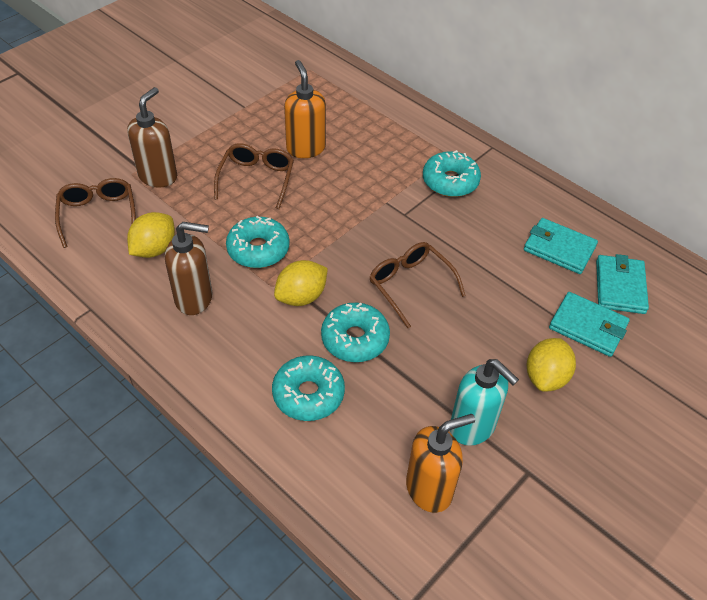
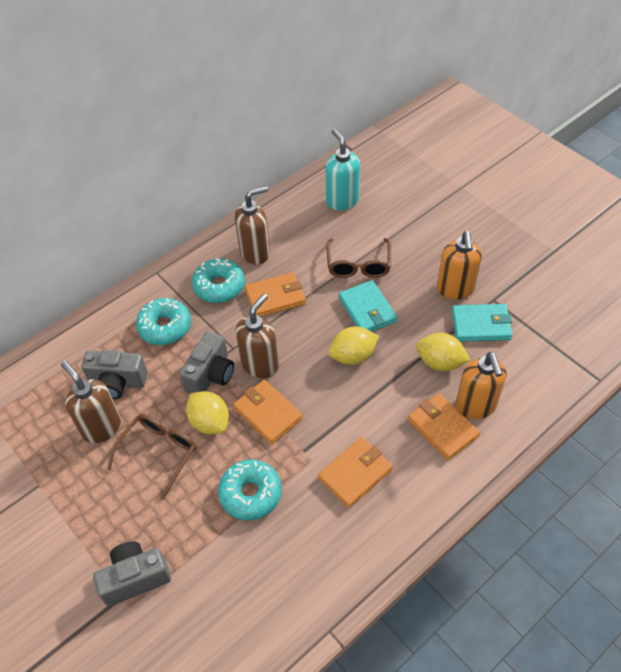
brown glasses: 3 -> 2
brown soap dispenser: 2 -> 3
grey camera: 0 -> 3
orange wallet: 0 -> 4
turquoise donut: 4 -> 3
turquoise wallet: 3 -> 2

